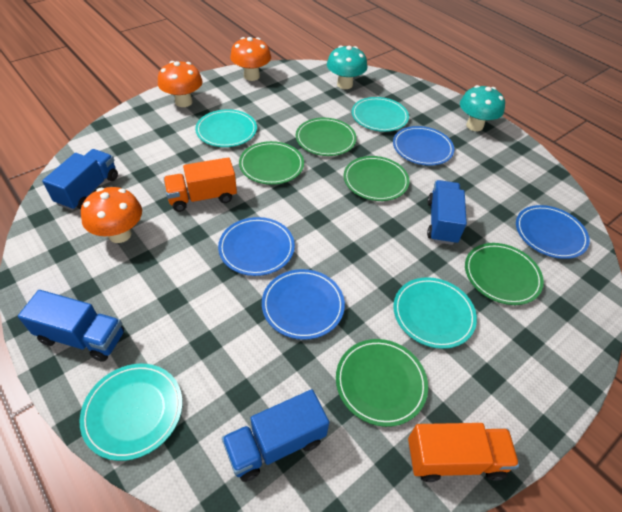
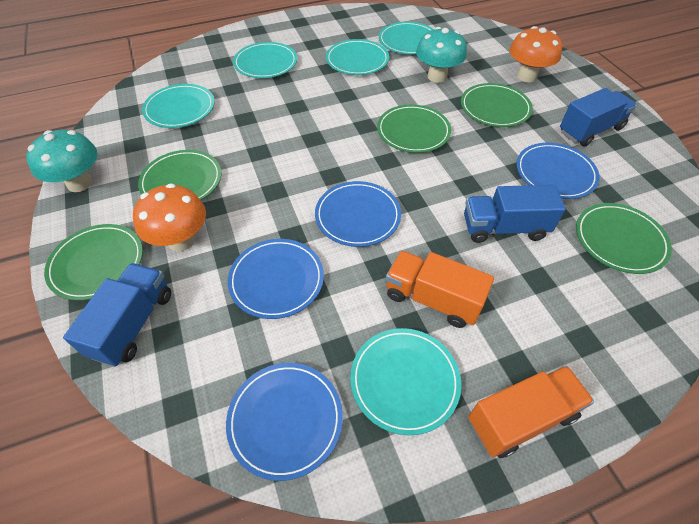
blue truck: 4 -> 3
orange mushroom: 3 -> 2
turquoise plate: 4 -> 5

